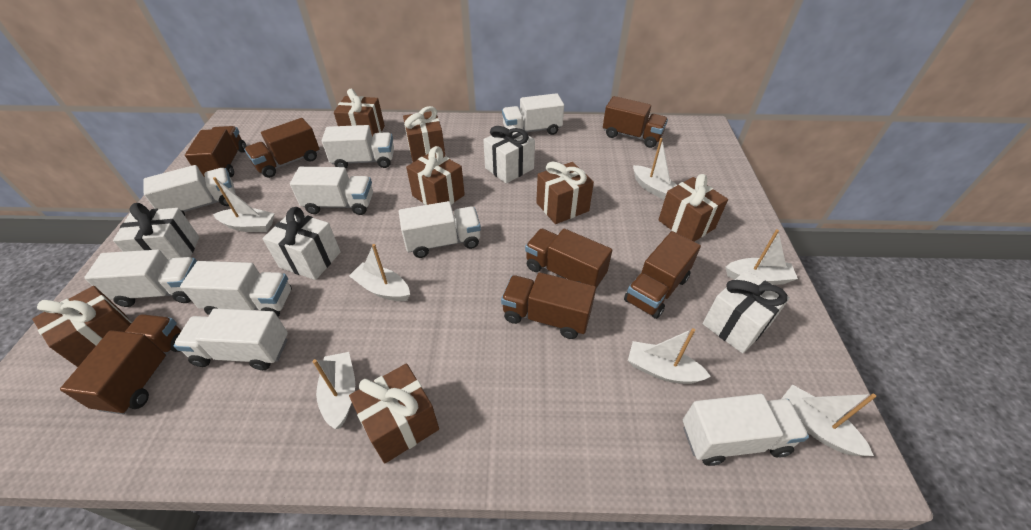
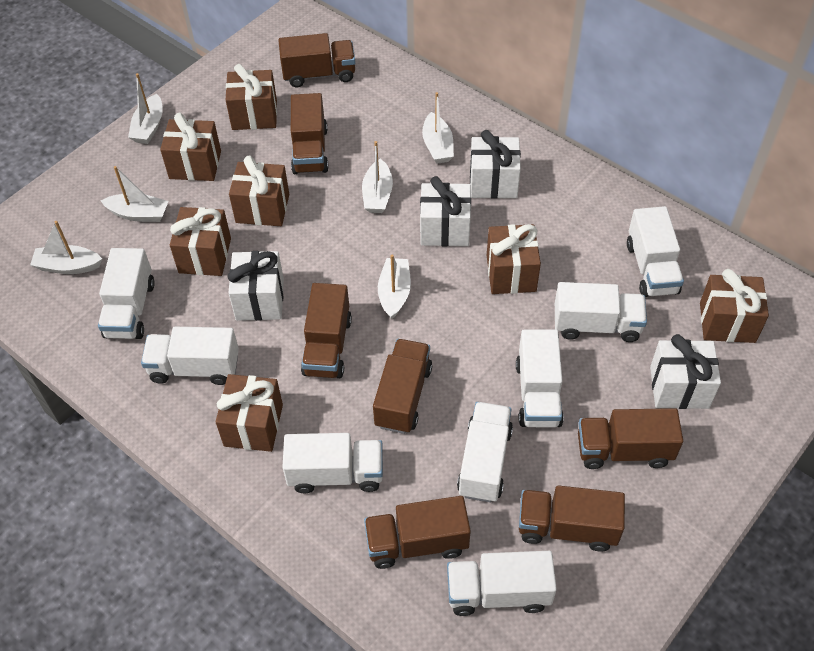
white boat: 7 -> 6
white truck: 9 -> 8

